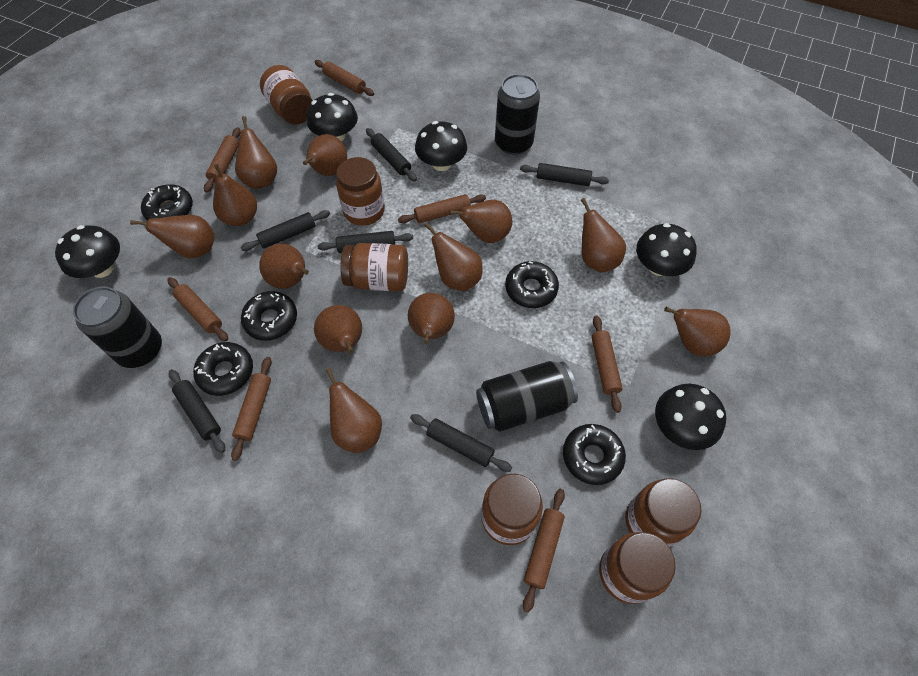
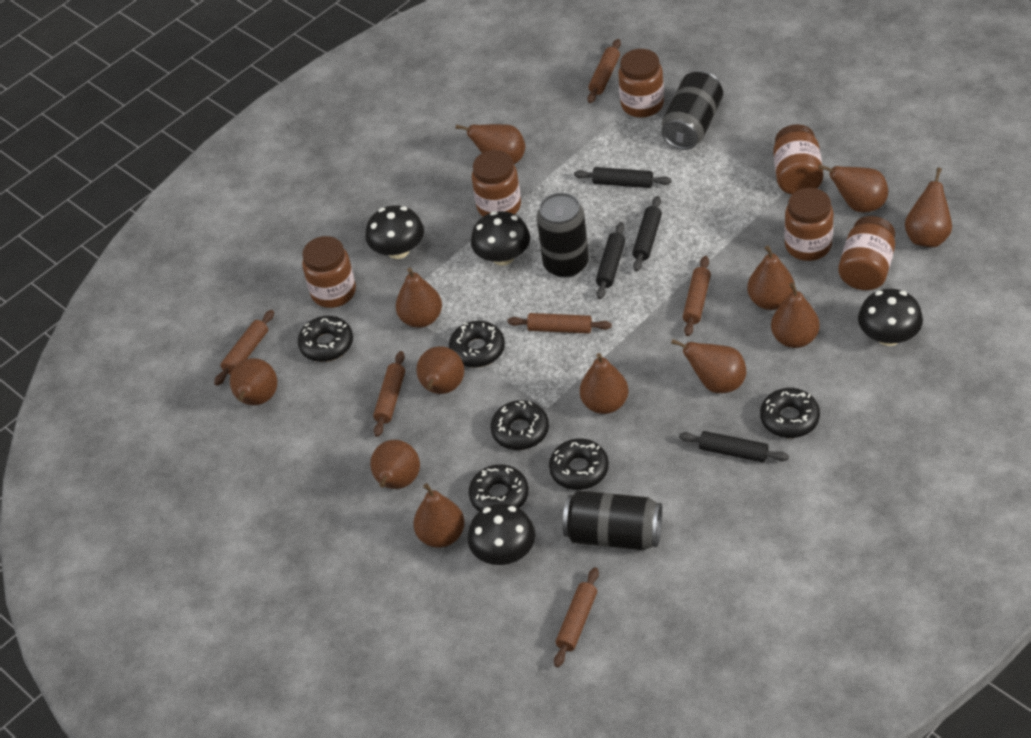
black donut: 5 -> 6
black mushroom: 5 -> 4
black rolling pin: 6 -> 4
brown rolling pin: 7 -> 6

